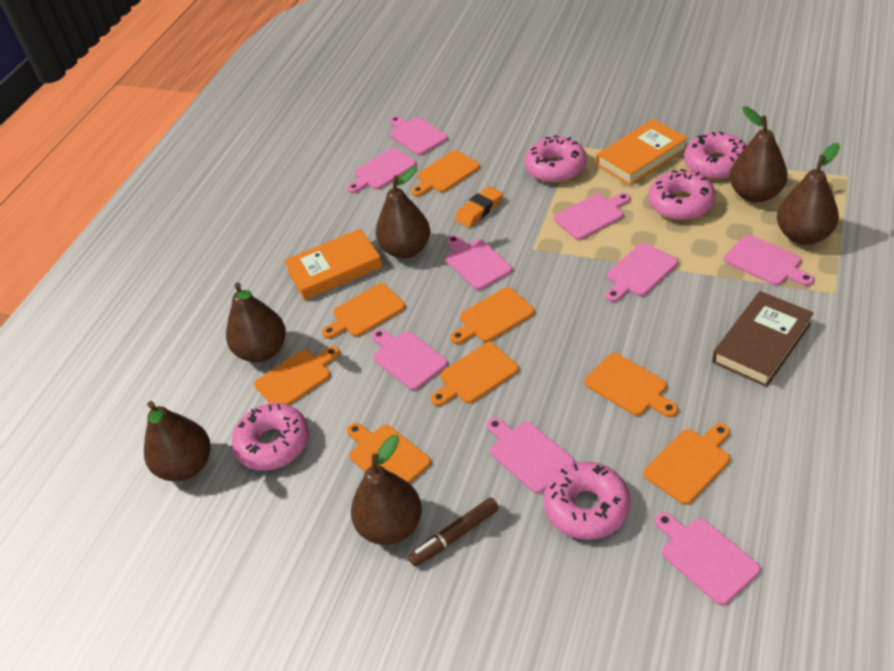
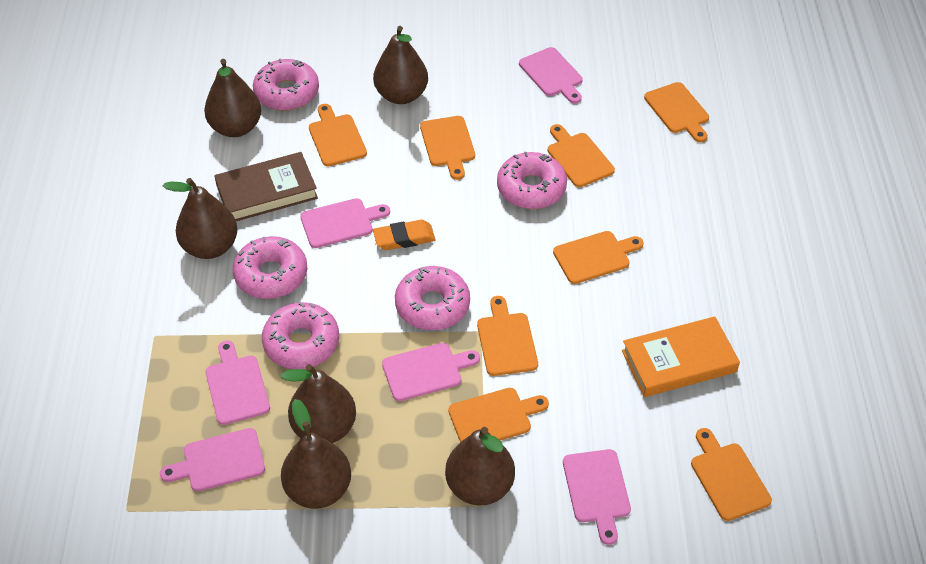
brown marker: 1 -> 0
orange book: 2 -> 1
pink cutting board: 9 -> 6

